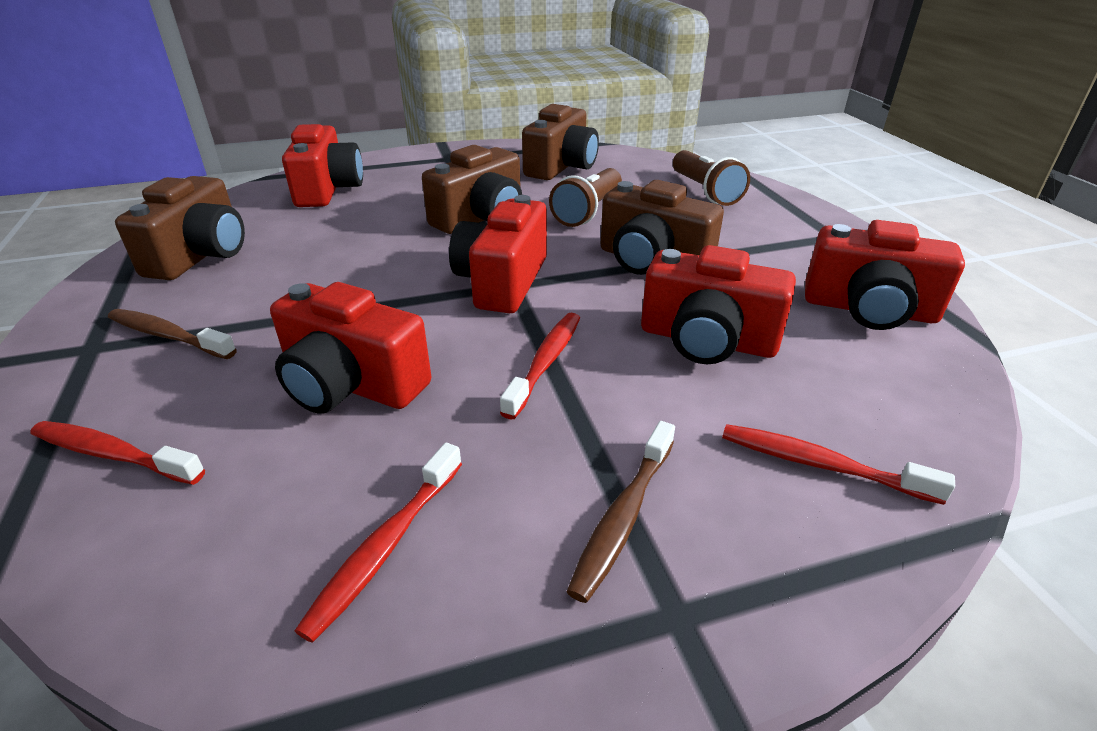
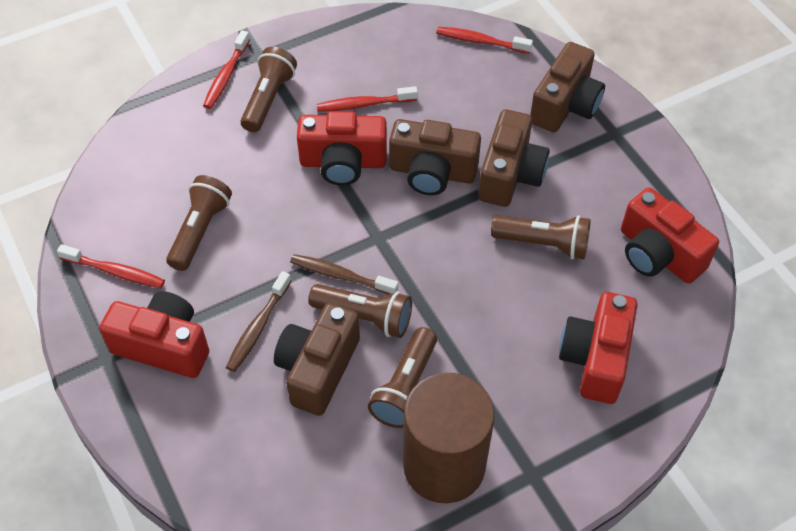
brown cylinder: 0 -> 1
brown flashlight: 2 -> 5
red camera: 5 -> 4

